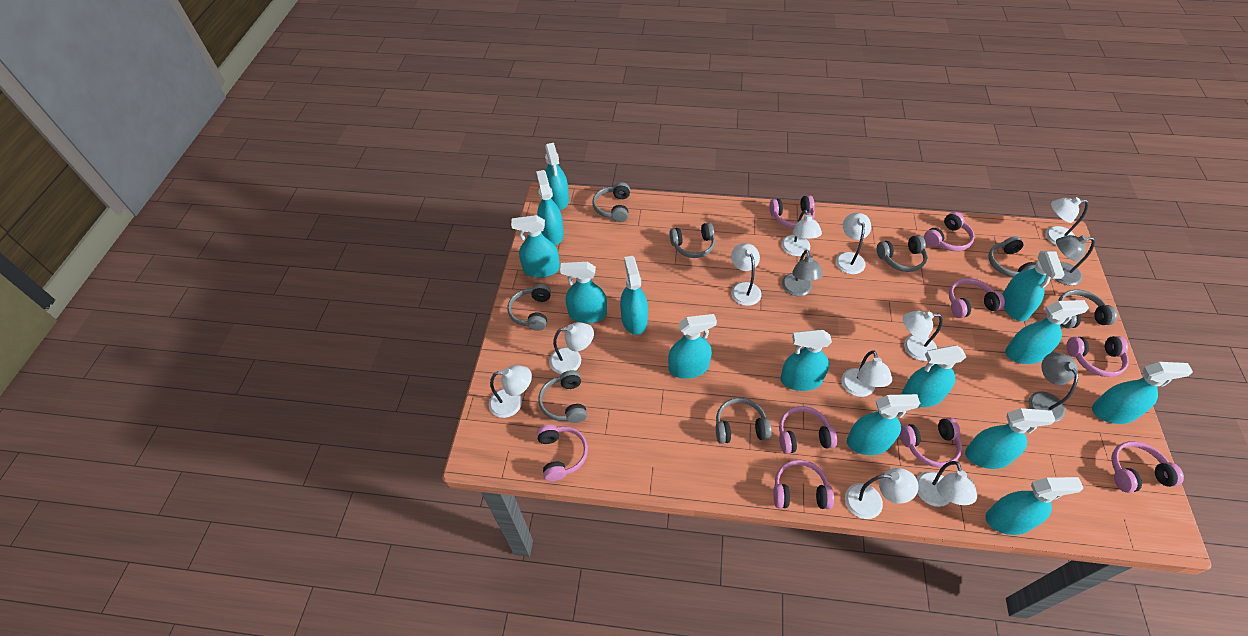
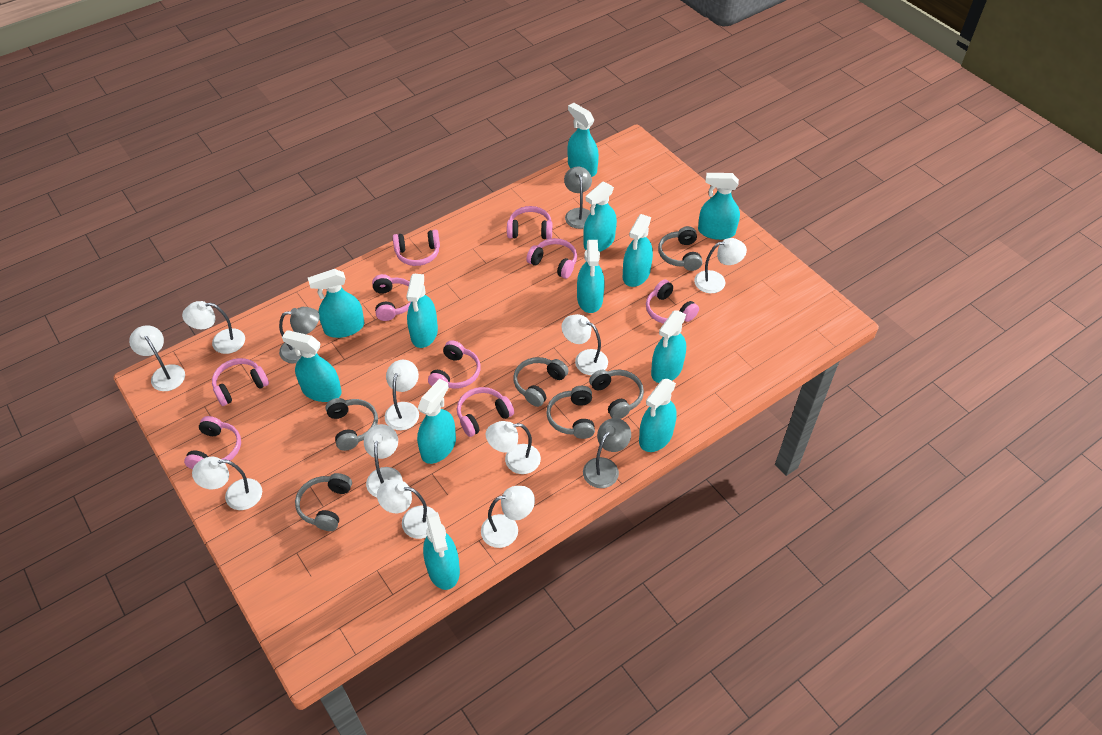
grey headphones: 8 -> 6
turquoise spray bottle: 14 -> 12

